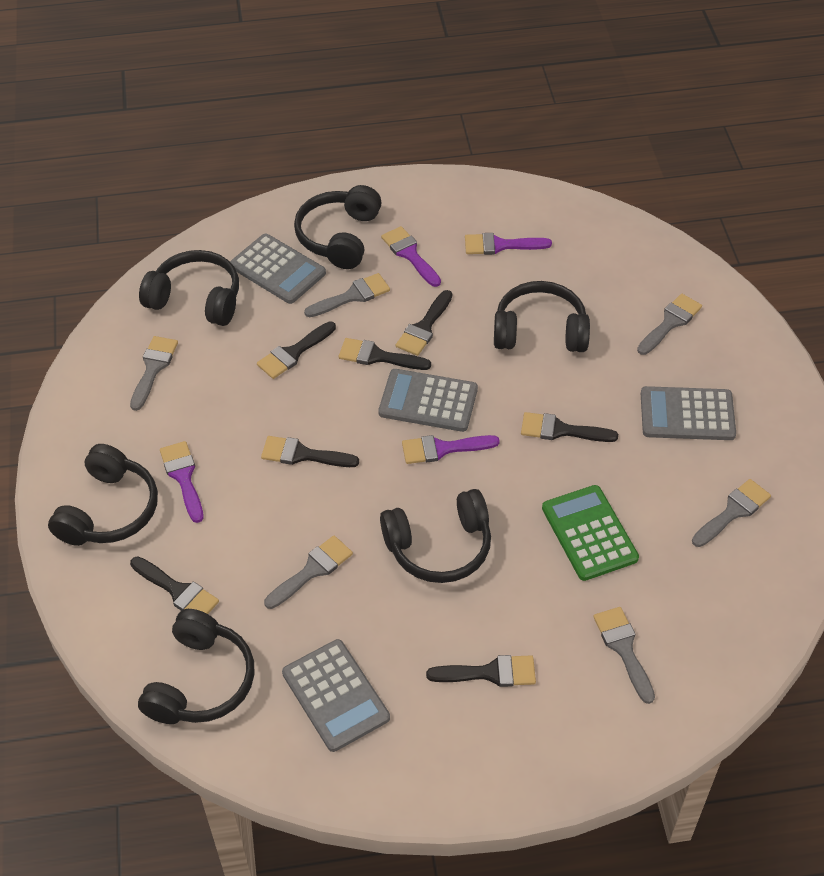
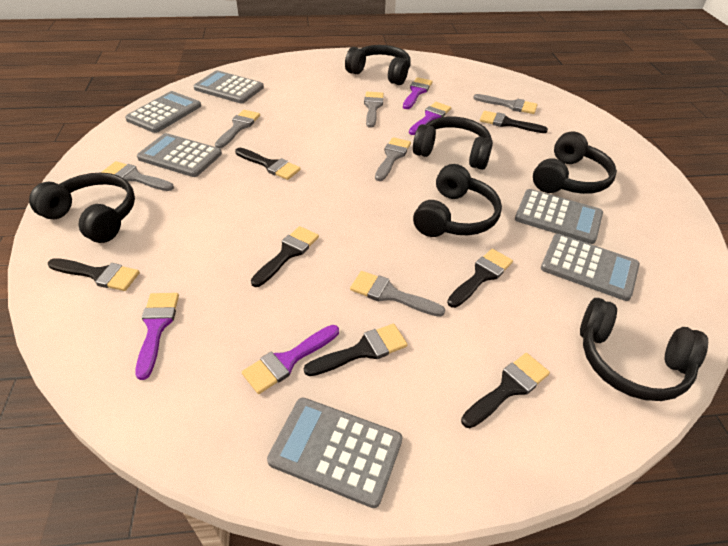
green calculator: 1 -> 0
grey calculator: 4 -> 6

